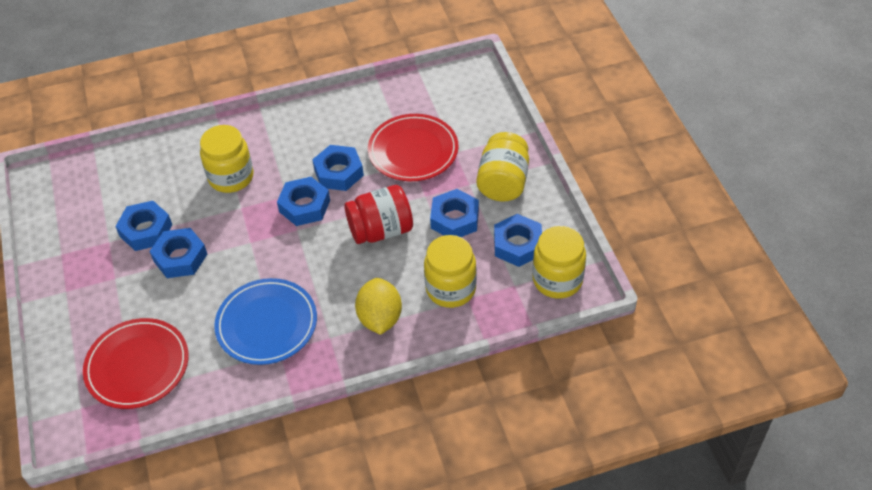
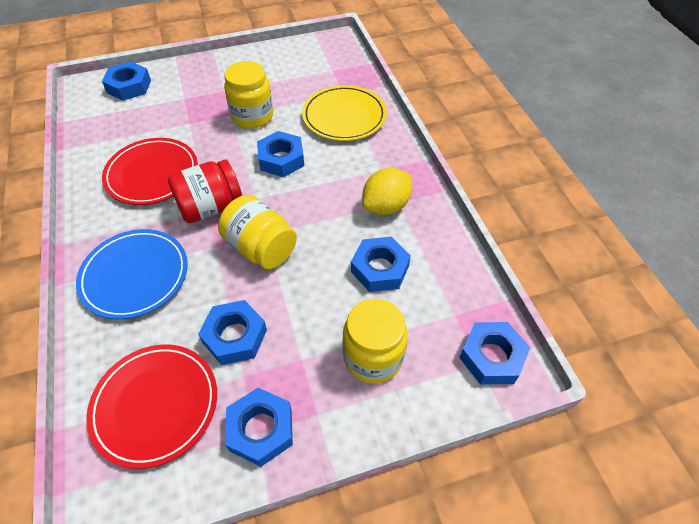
yellow jar: 4 -> 3
yellow plate: 0 -> 1

